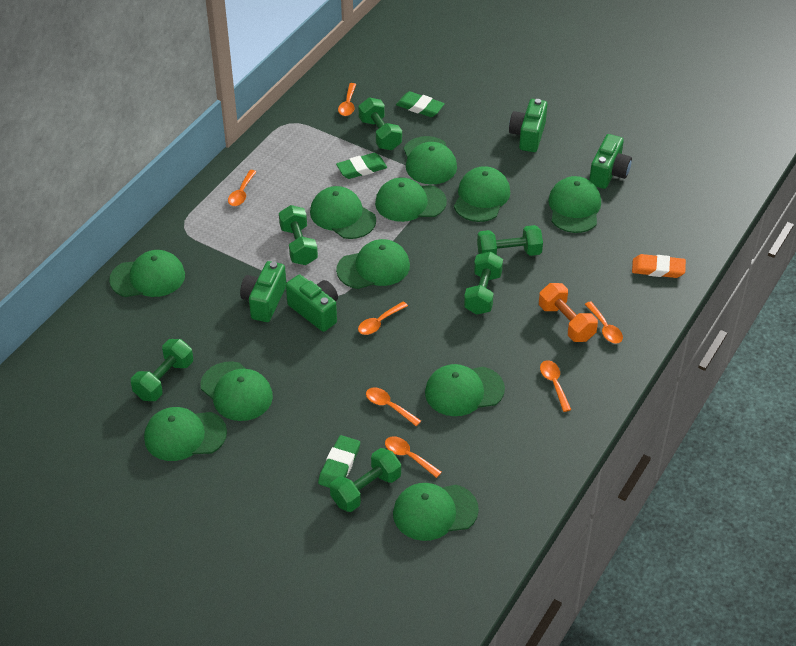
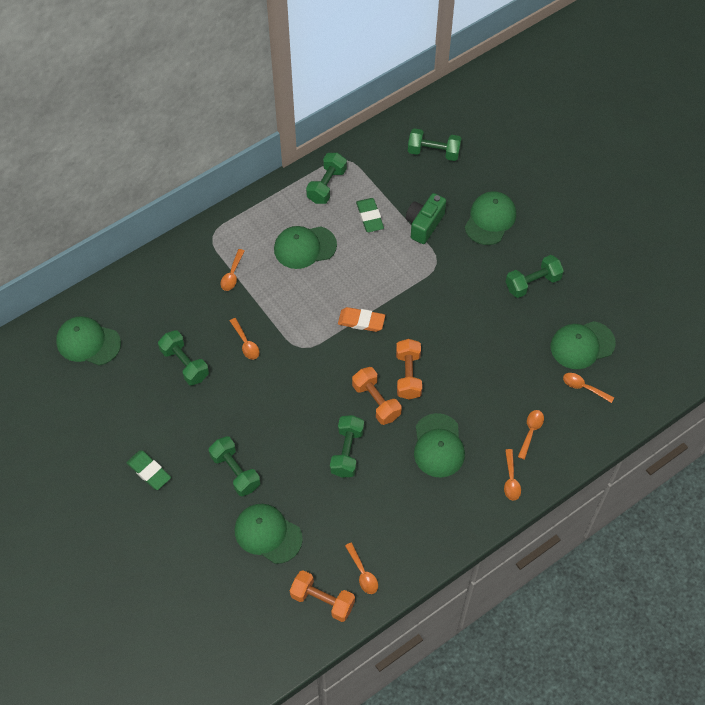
green camera: 4 -> 1
green cap: 11 -> 6
green eraser: 3 -> 2
orange dumbbell: 1 -> 3
orange spoon: 7 -> 6

